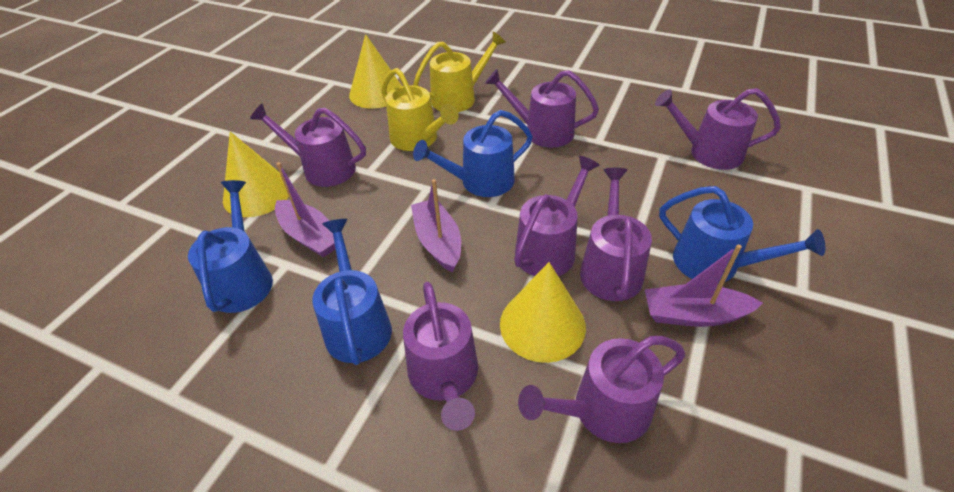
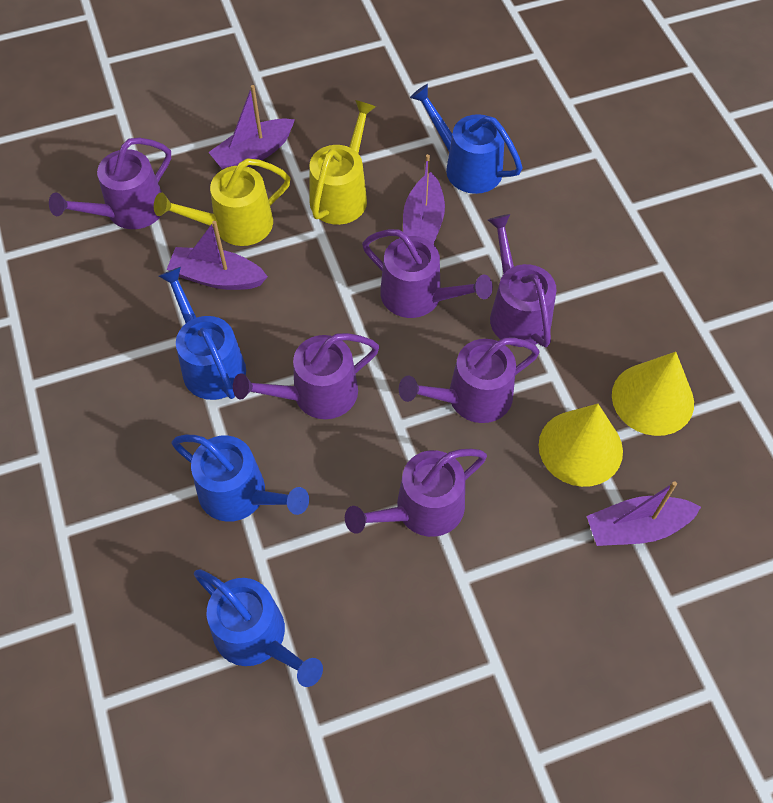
purple boat: 3 -> 4
purple watering can: 7 -> 6
yellow cone: 3 -> 2

